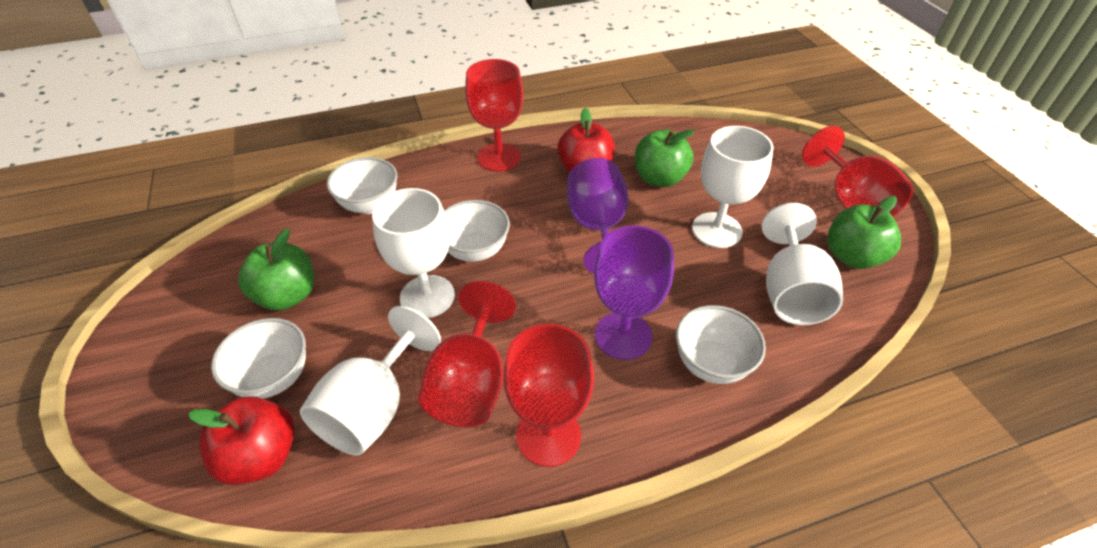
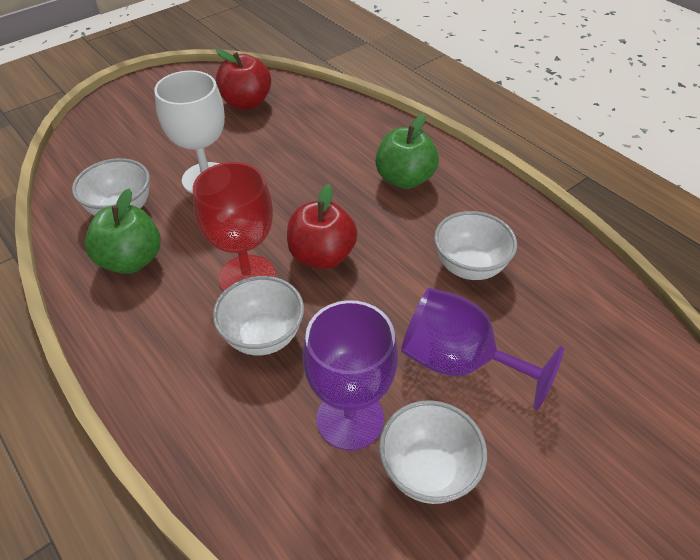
green apple: 3 -> 2
red goblet: 4 -> 1
white goblet: 4 -> 1

